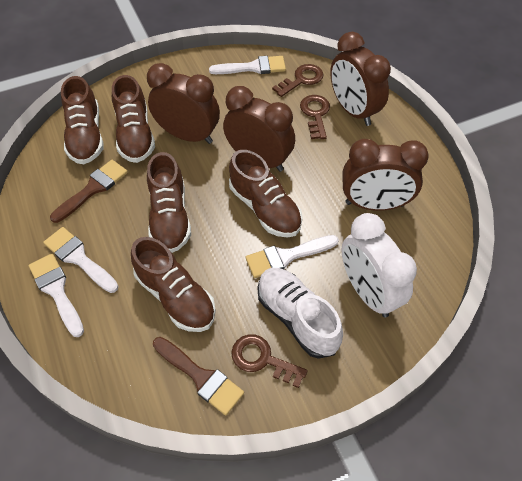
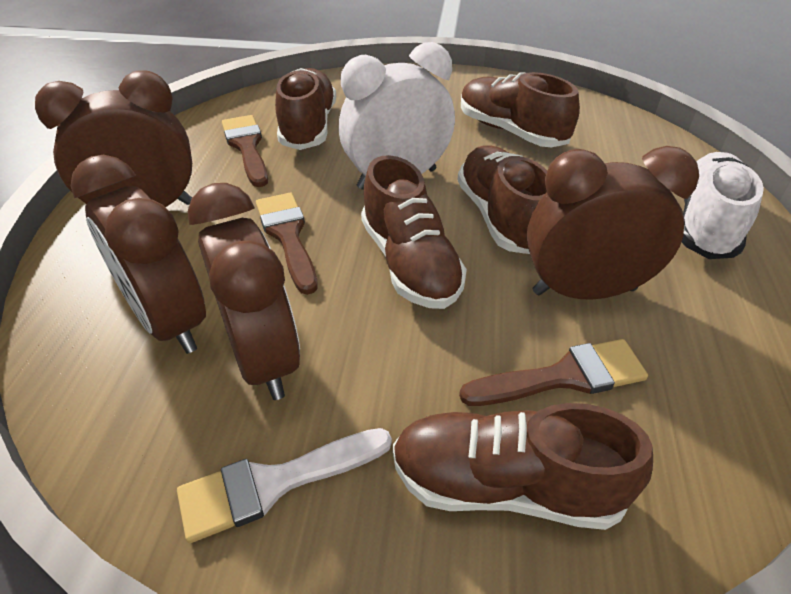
brown brush: 2 -> 3
brown key: 3 -> 0
white brush: 4 -> 1

